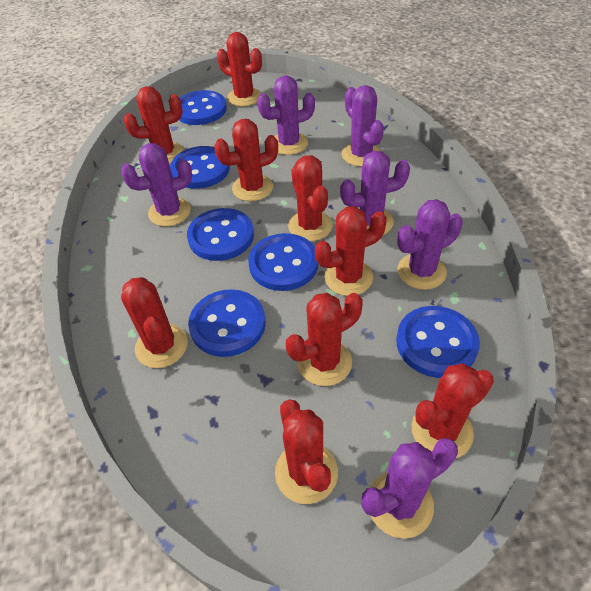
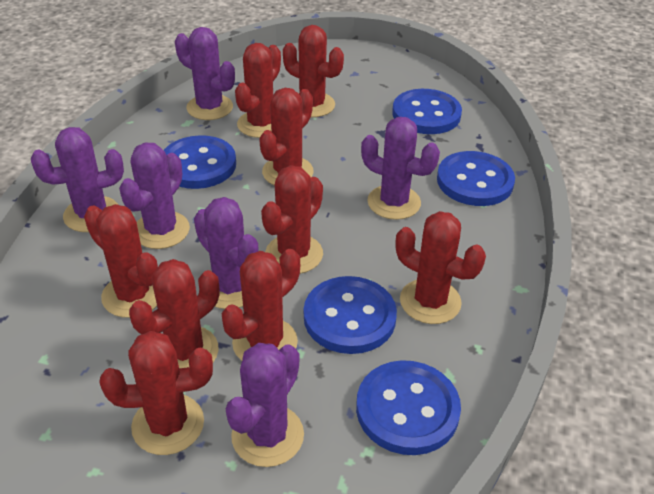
blue button: 6 -> 5

